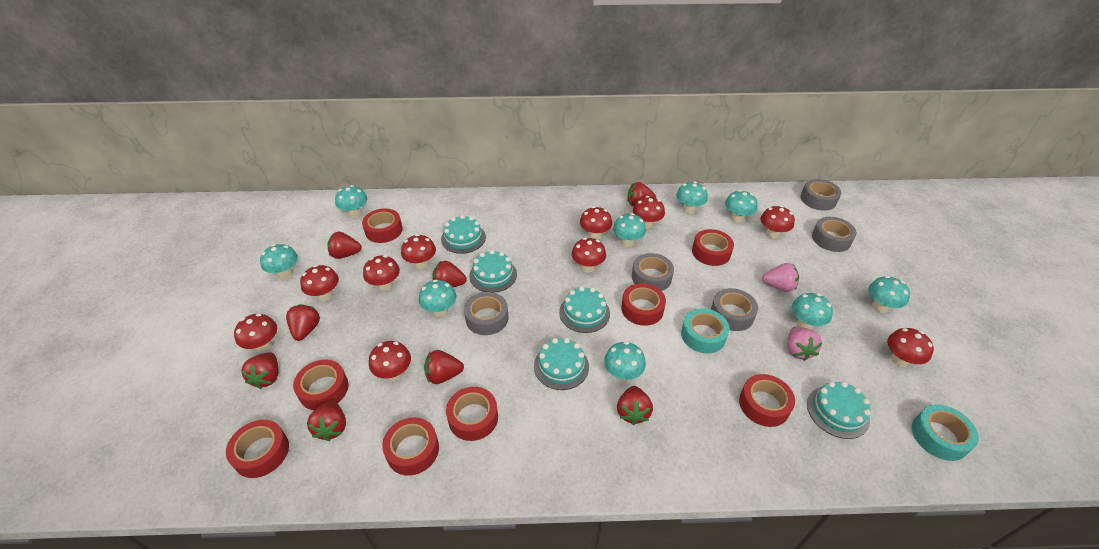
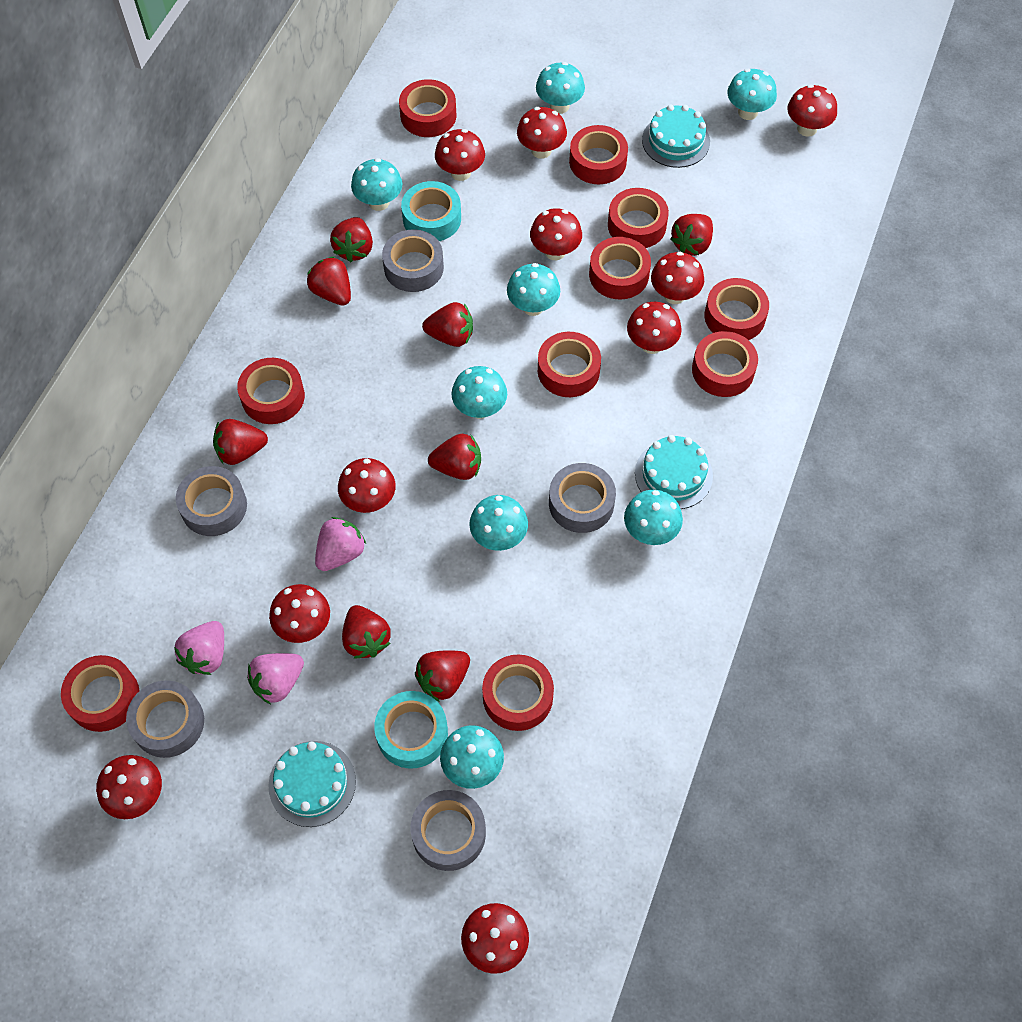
pink strawberry: 2 -> 3
red tape: 8 -> 10
turquoise cake: 5 -> 3
turquoise mushroom: 9 -> 8

